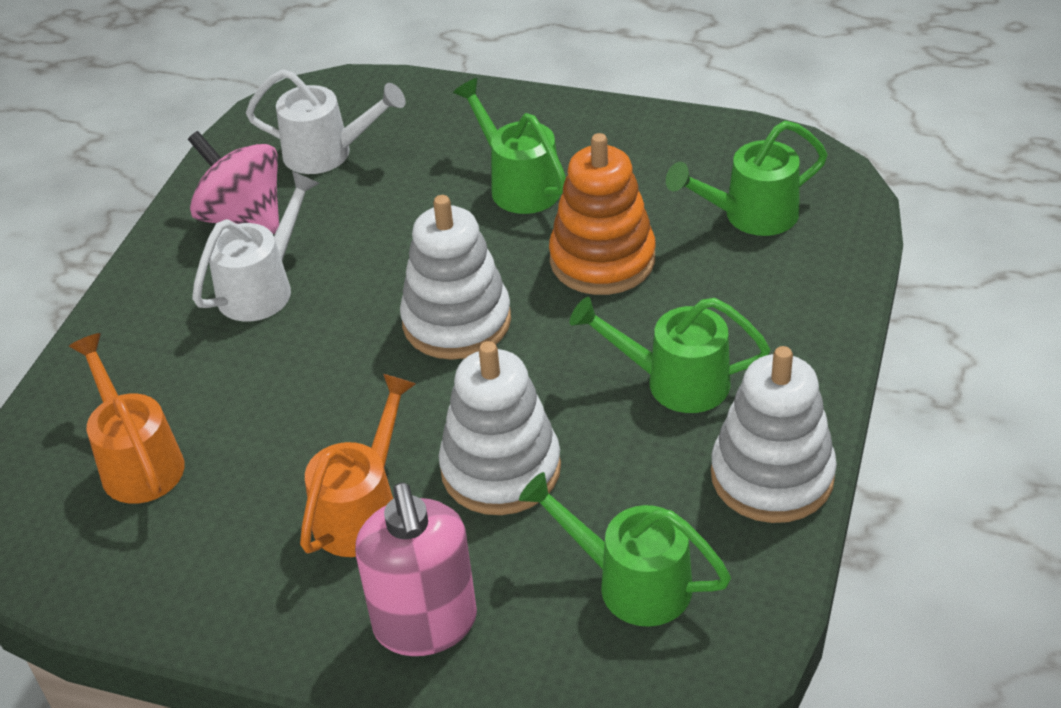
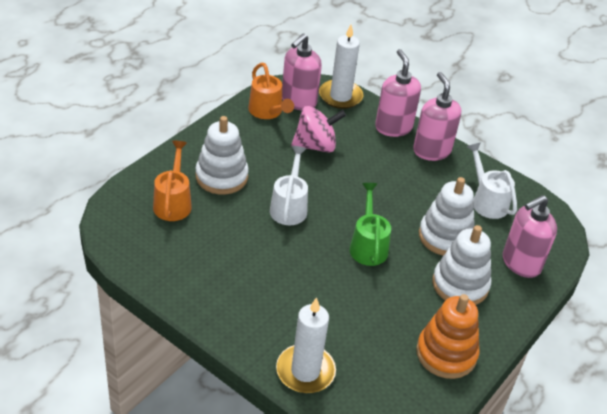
green watering can: 4 -> 1
pink soap dispenser: 1 -> 4
white candle: 0 -> 2

